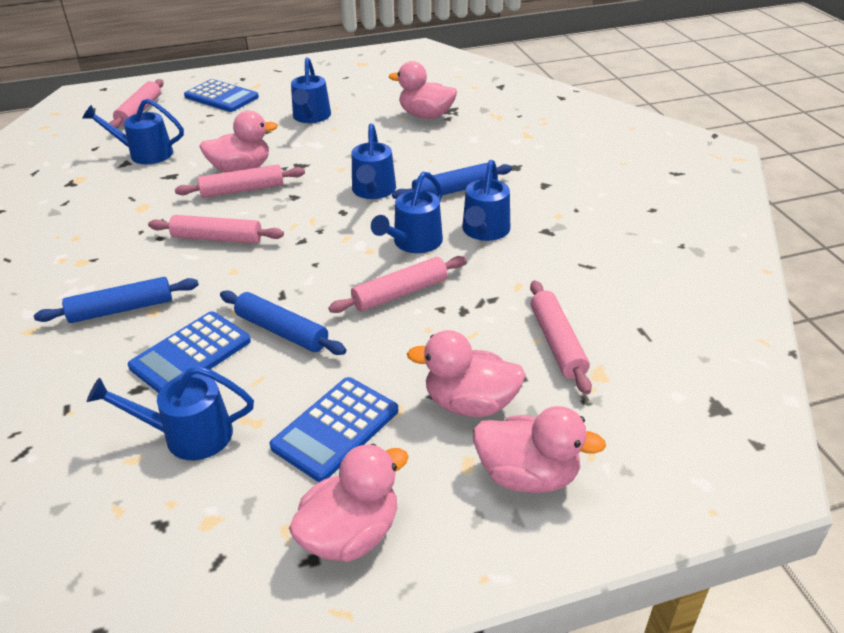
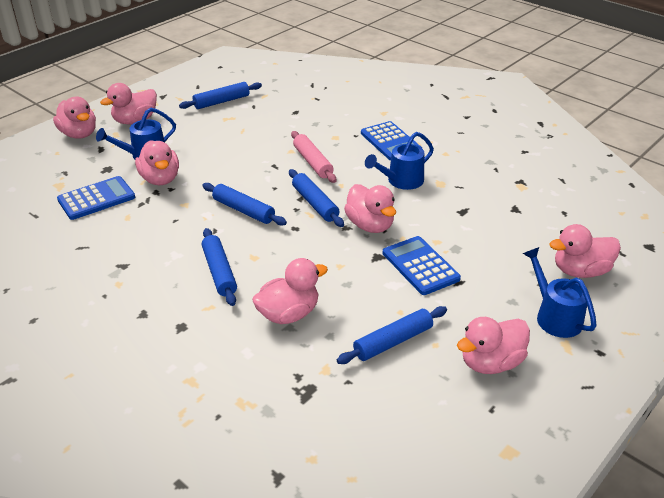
blue rolling pin: 3 -> 5
blue watering can: 6 -> 3
pink duck: 5 -> 7
pink rolling pin: 5 -> 1

